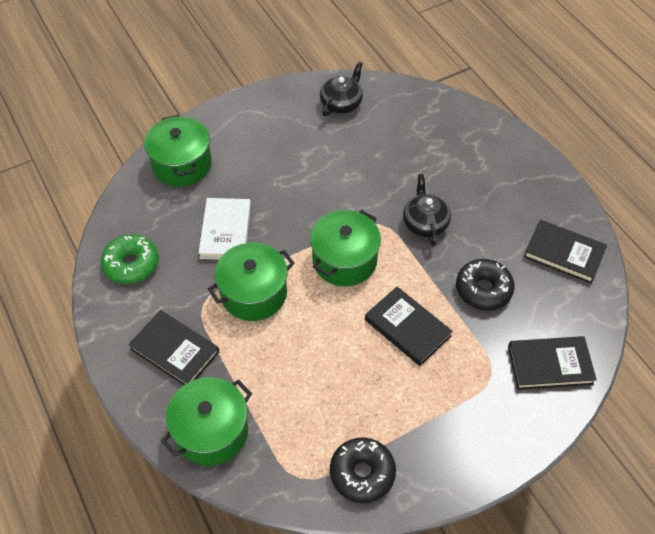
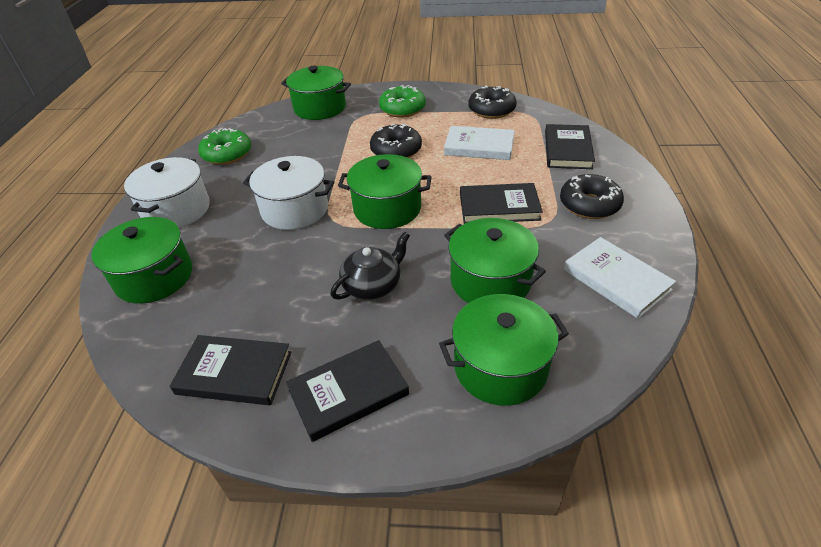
black donut: 2 -> 3
black teapot: 2 -> 1
green donut: 1 -> 2
green pot: 4 -> 5
white book: 1 -> 2
white pot: 0 -> 2

